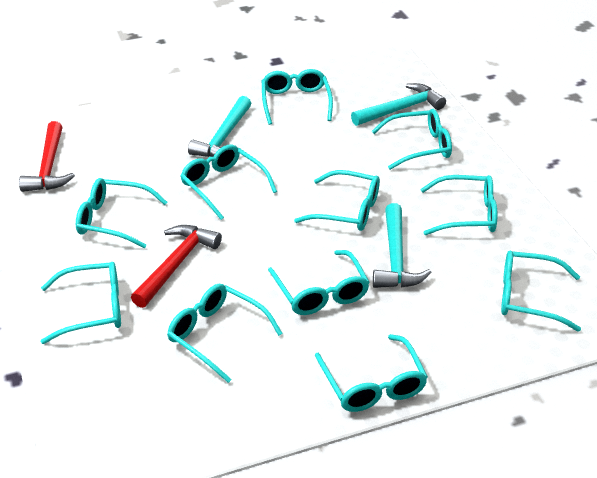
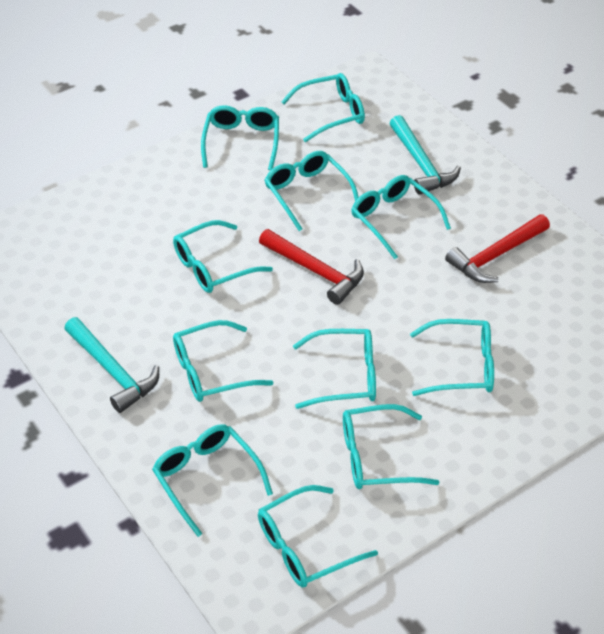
turquoise hammer: 3 -> 2

